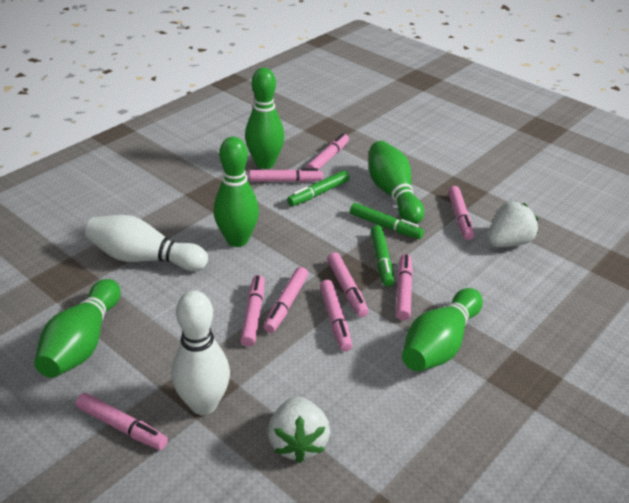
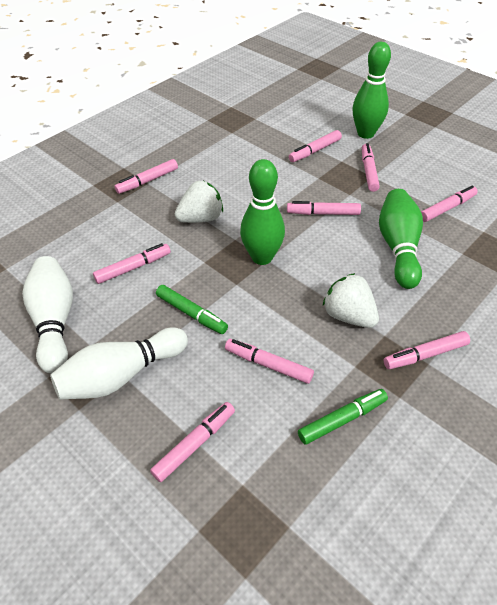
green bowling pin: 5 -> 3
green marker: 3 -> 2

